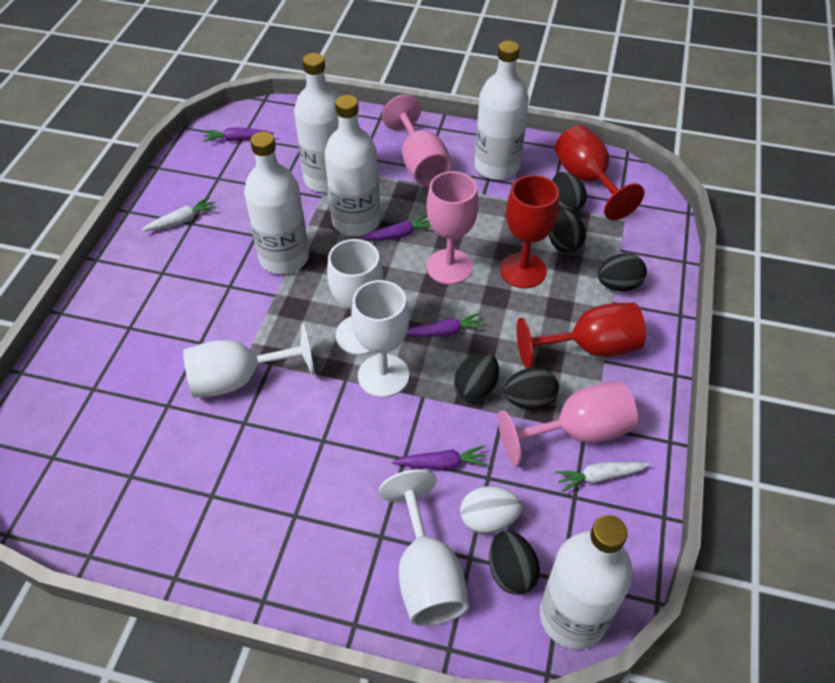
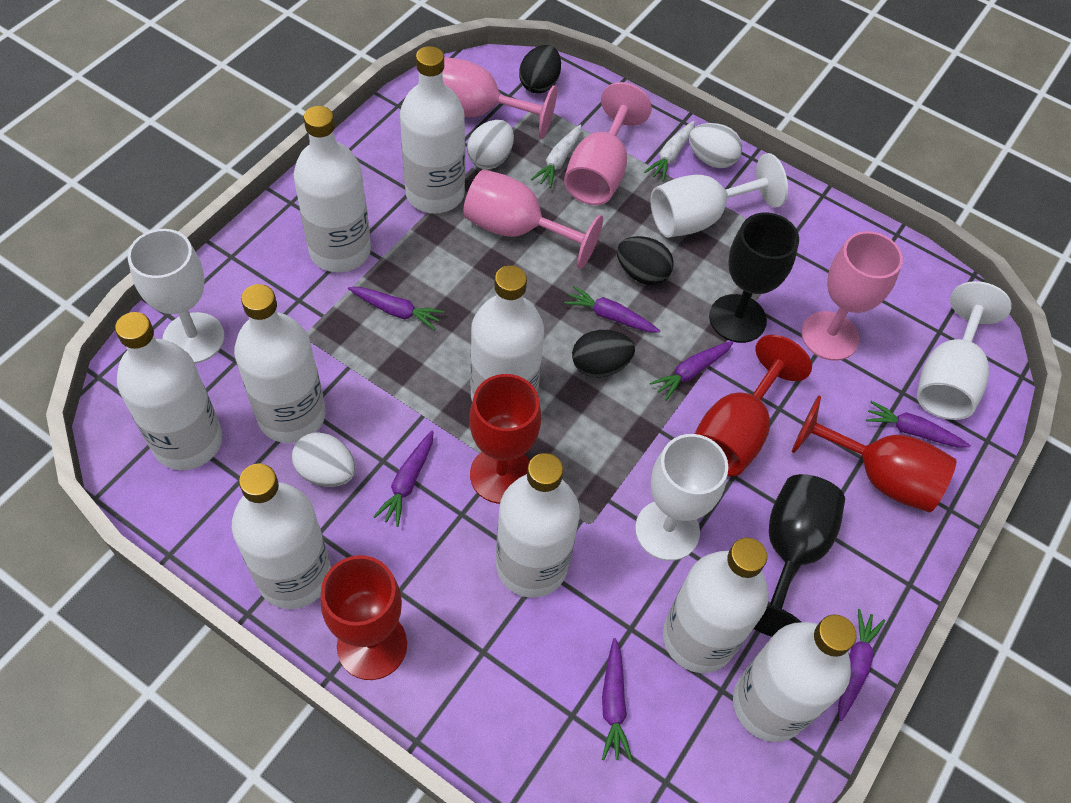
black egg: 6 -> 3
black goblet: 0 -> 2
pink goblet: 3 -> 4
purple carrot: 4 -> 7
red goblet: 3 -> 4
white bottle: 5 -> 9
white egg: 1 -> 3

